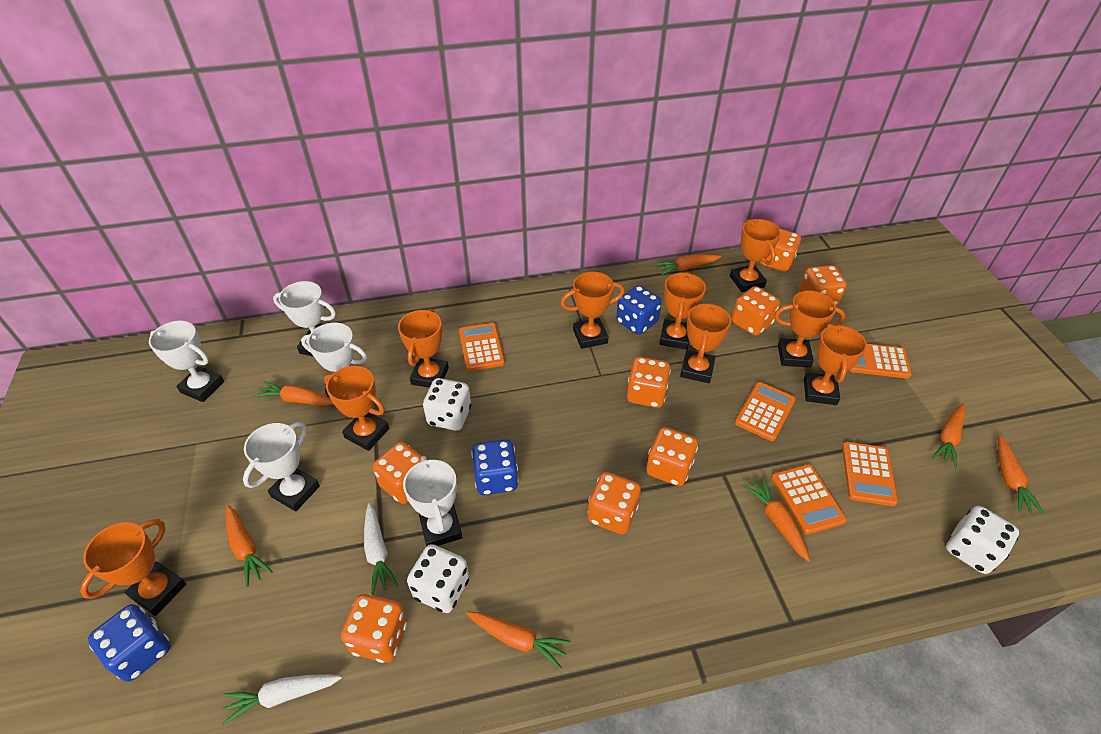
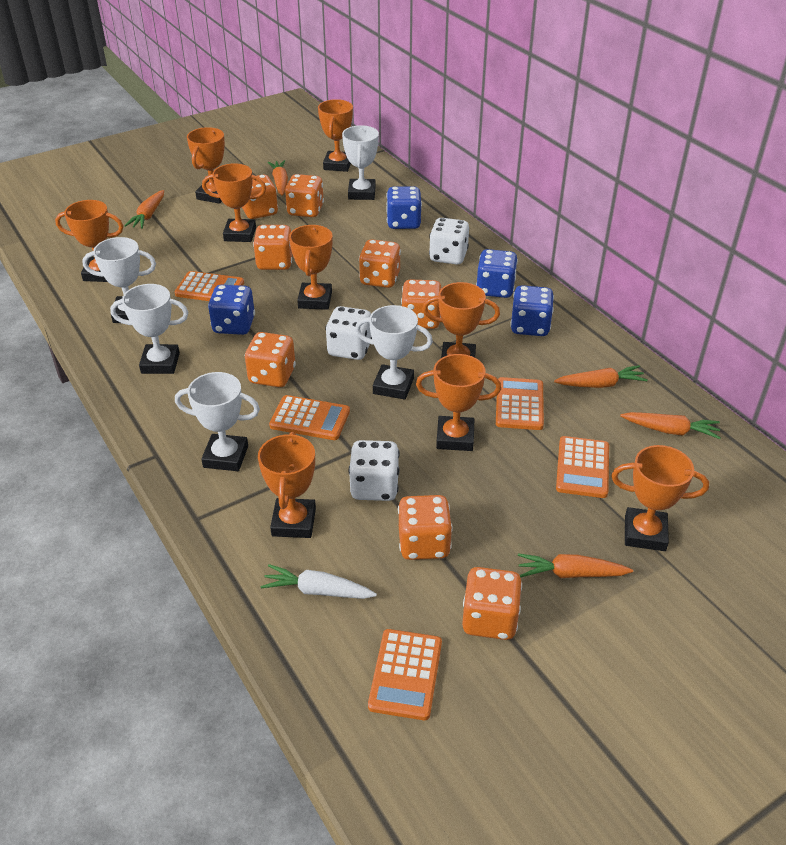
blue dice: 3 -> 4
orange carrot: 7 -> 5
white carrot: 2 -> 1

